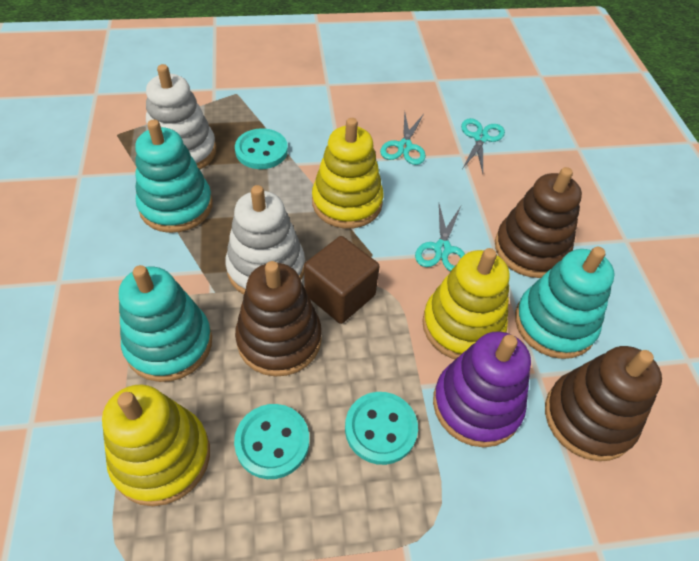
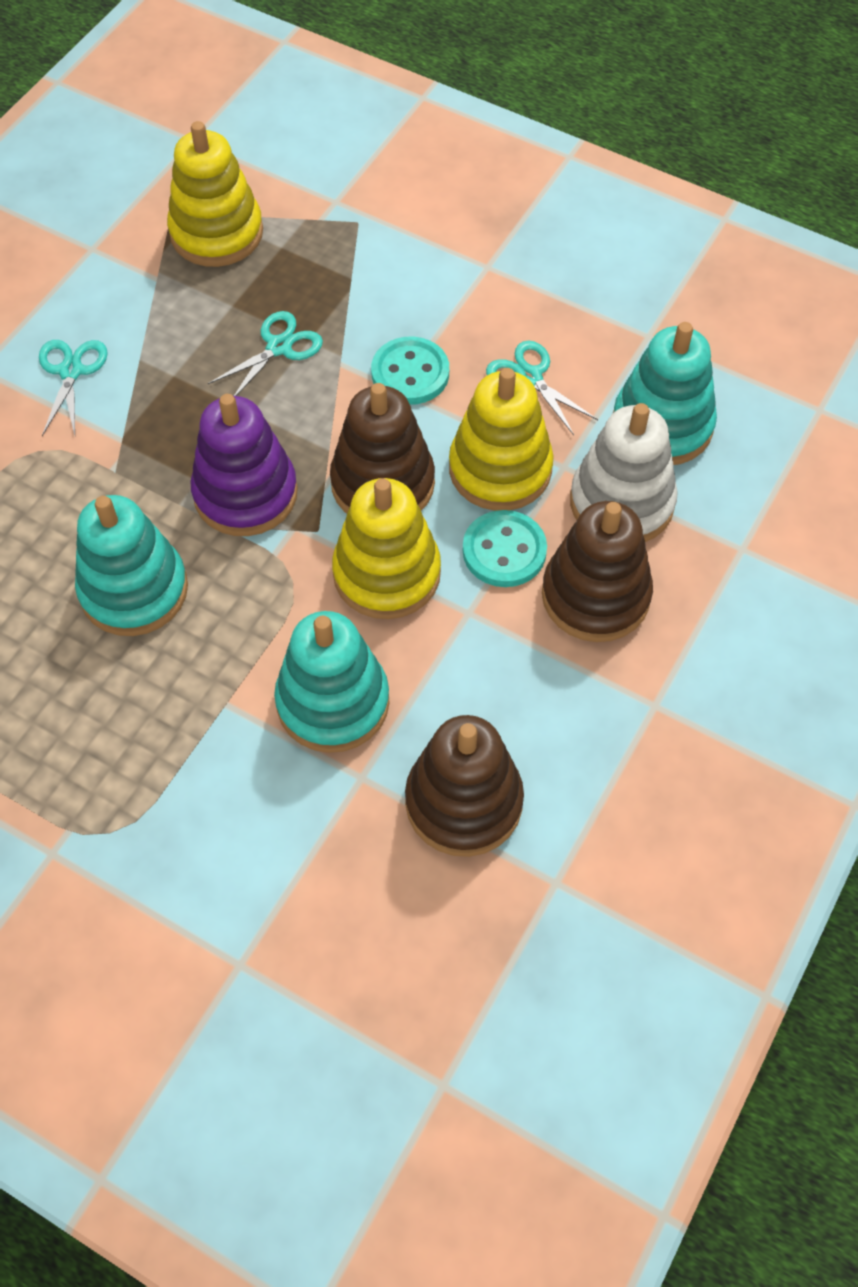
brown cube: 1 -> 0
turquoise button: 3 -> 2
white stacking toy: 2 -> 1

